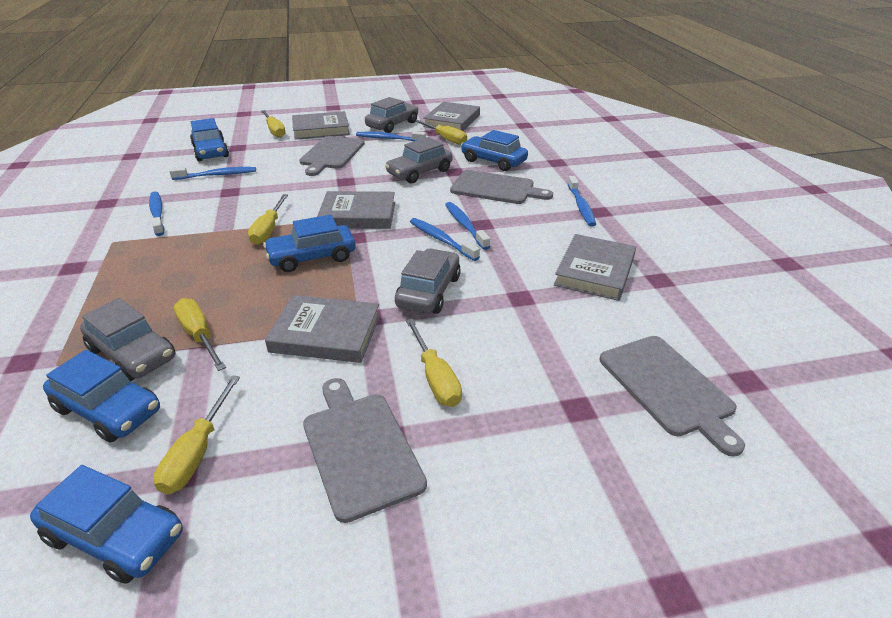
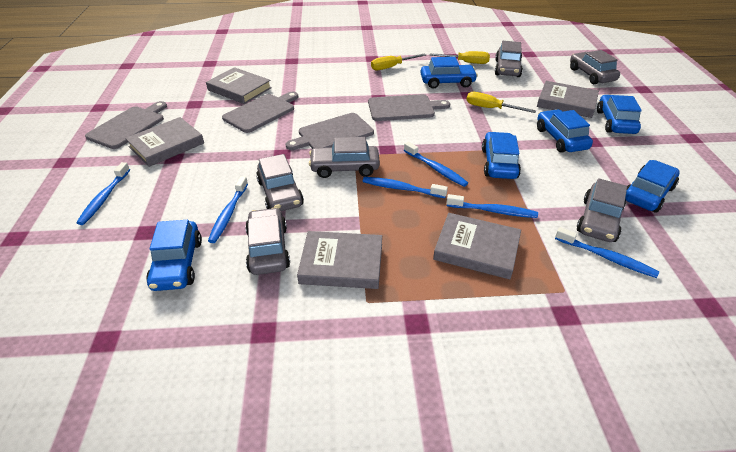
blue car: 5 -> 6
grey car: 4 -> 6
yellow screwdriver: 6 -> 3

